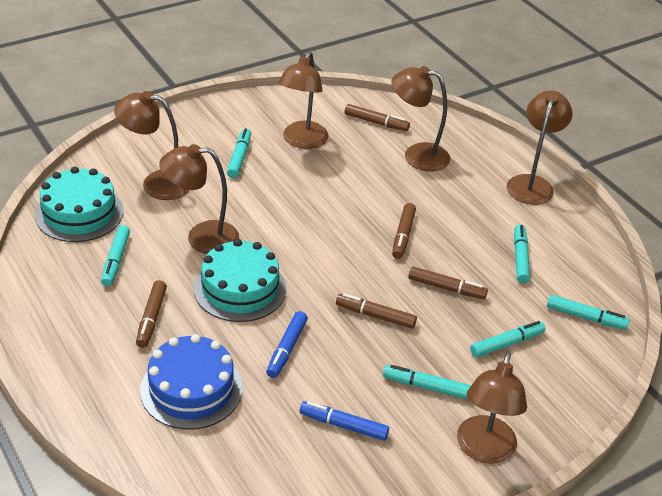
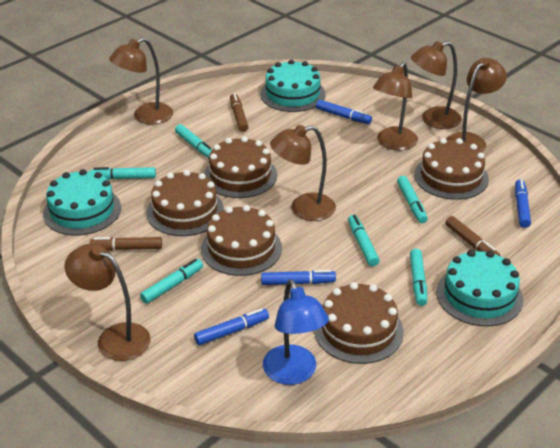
blue cake: 1 -> 0
blue lamp: 0 -> 1
blue marker: 2 -> 4
brown cake: 0 -> 5
brown marker: 5 -> 3
turquoise cake: 2 -> 3

